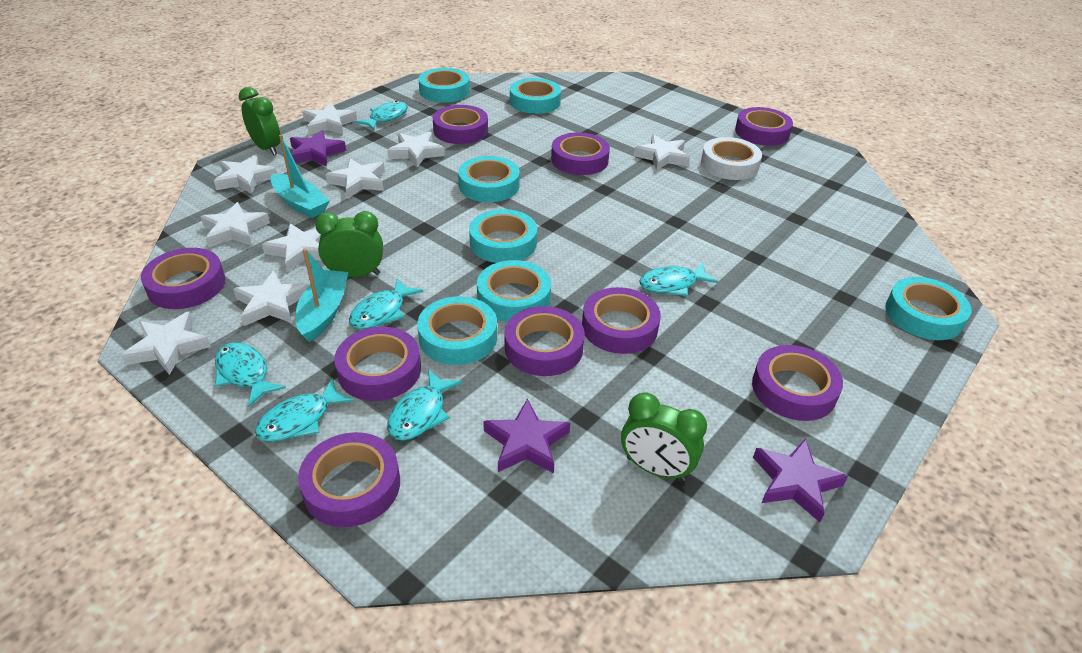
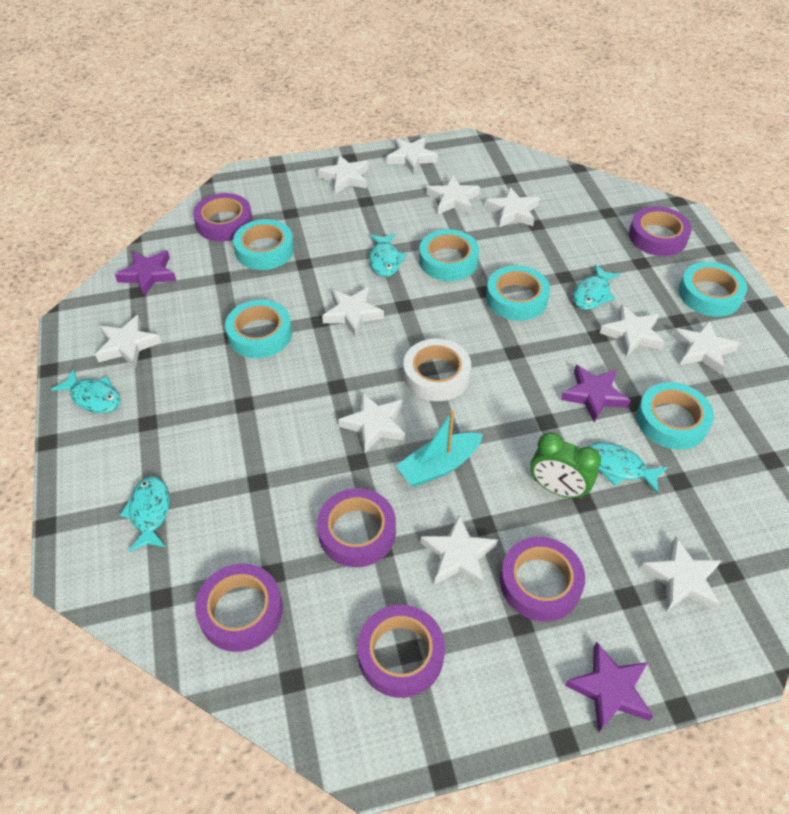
green clock: 3 -> 1
purple tape: 9 -> 6
turquoise boat: 2 -> 1
turquoise fish: 6 -> 5
turquoise tape: 7 -> 6
white star: 9 -> 11

